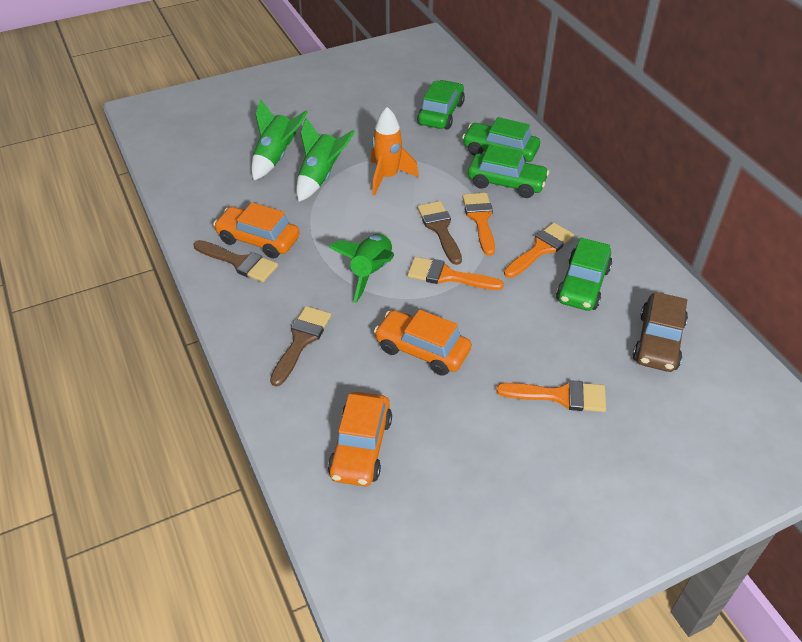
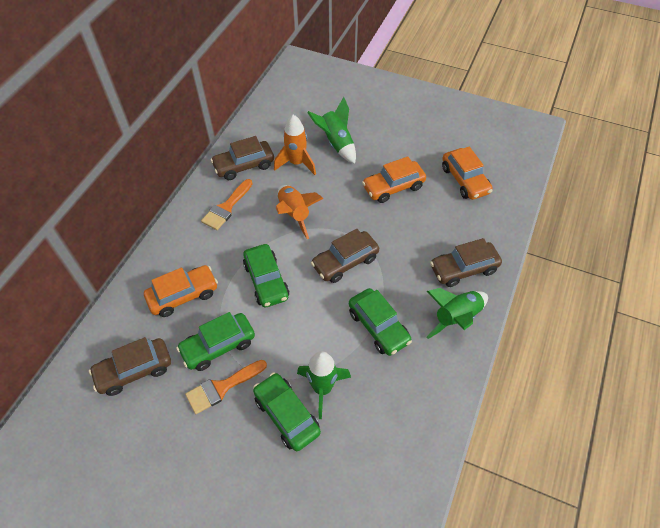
brown brush: 3 -> 0
brown car: 1 -> 4
orange brush: 4 -> 2
orange rocket: 1 -> 2

